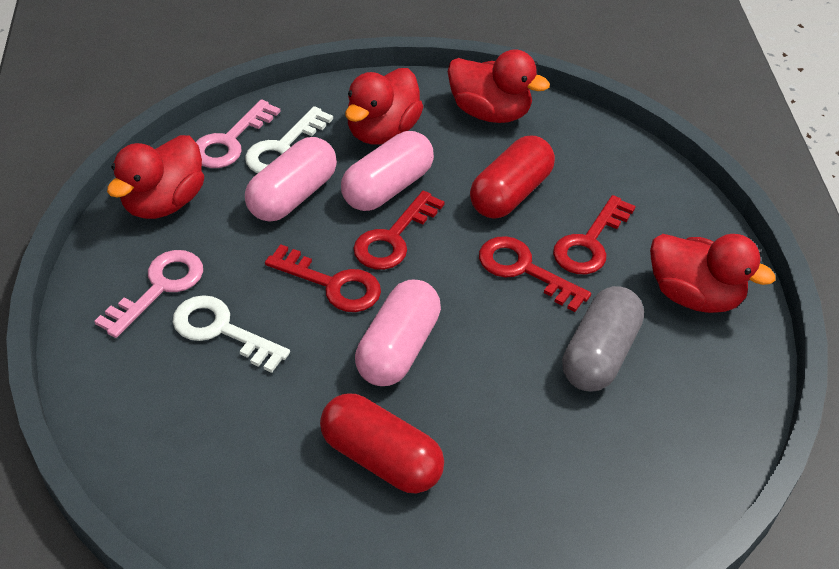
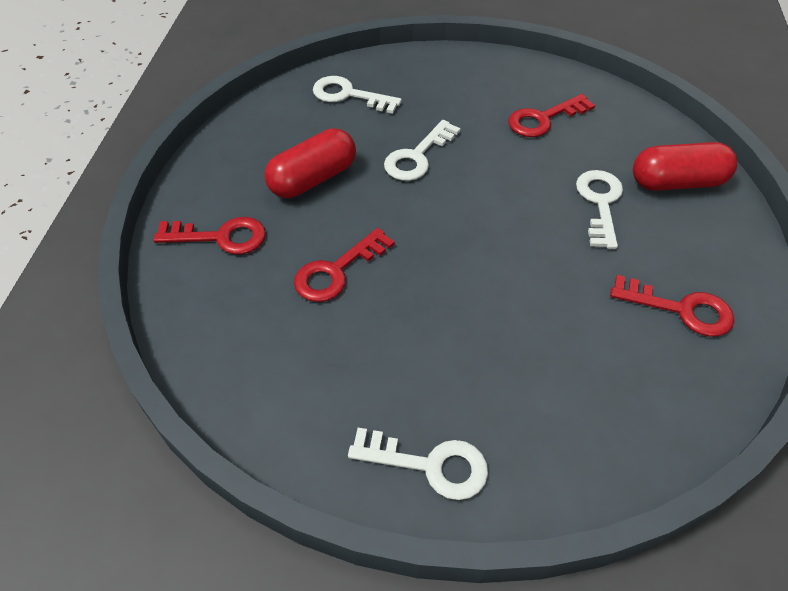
grey capsule: 1 -> 0
pink capsule: 3 -> 0
pink key: 2 -> 0
red duck: 4 -> 0
white key: 2 -> 4

